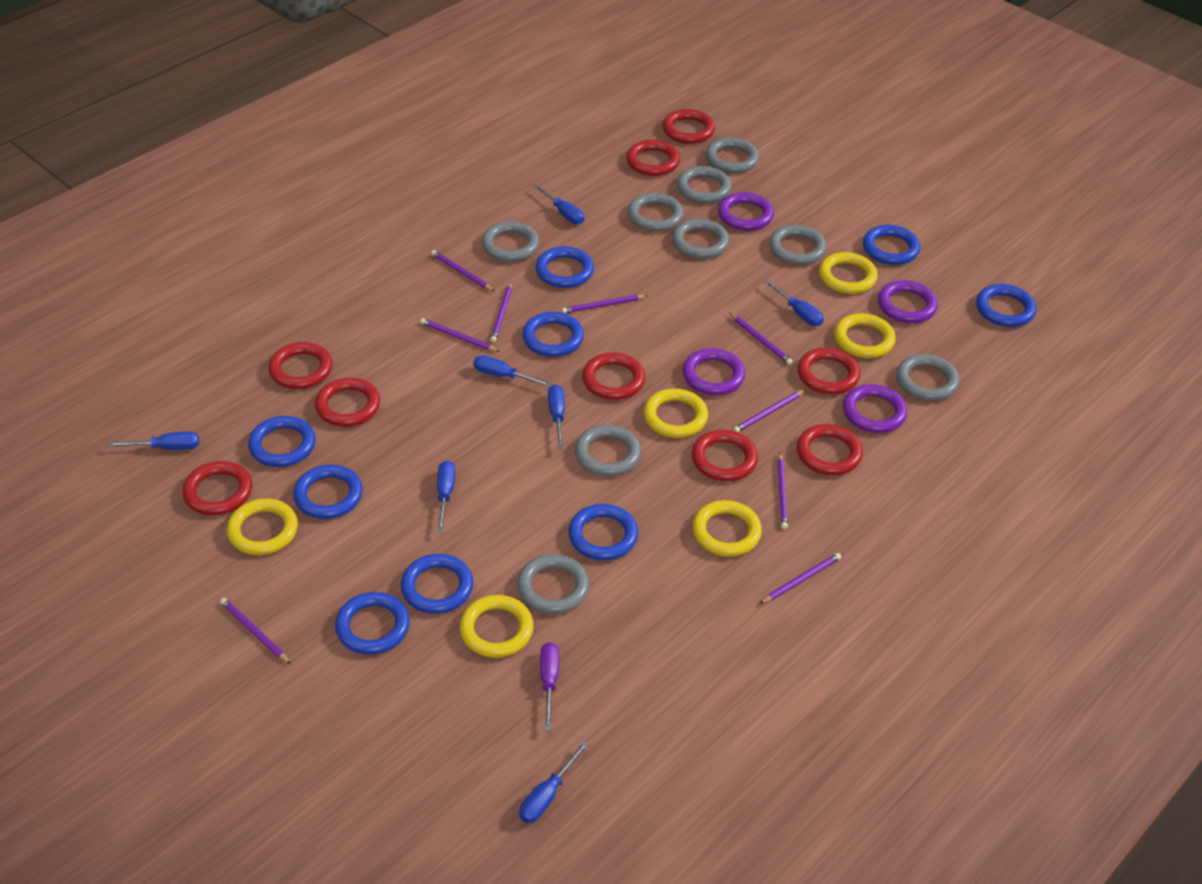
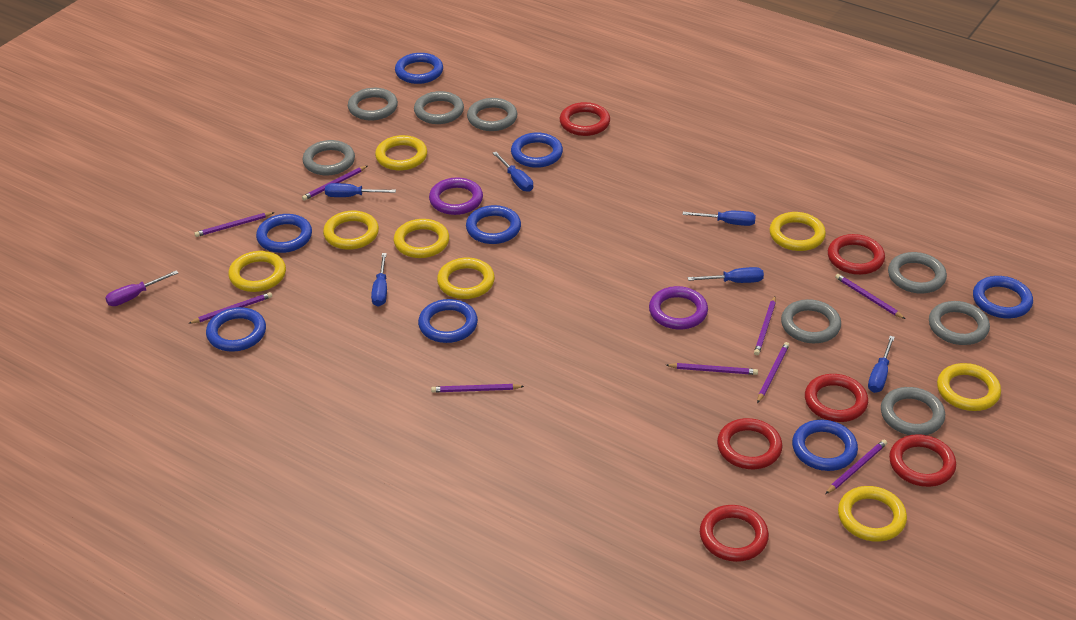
blue ring: 9 -> 8
blue screwdriver: 7 -> 6
grey ring: 9 -> 8
purple ring: 4 -> 2
red ring: 9 -> 6
yellow ring: 6 -> 8

